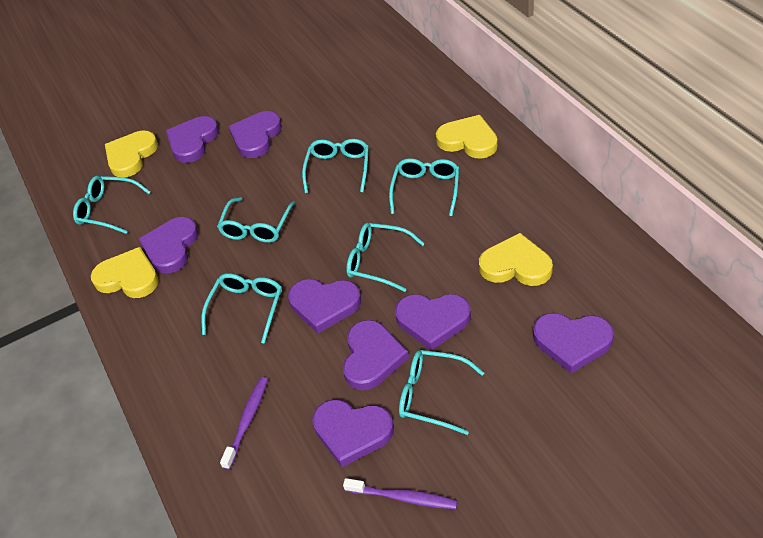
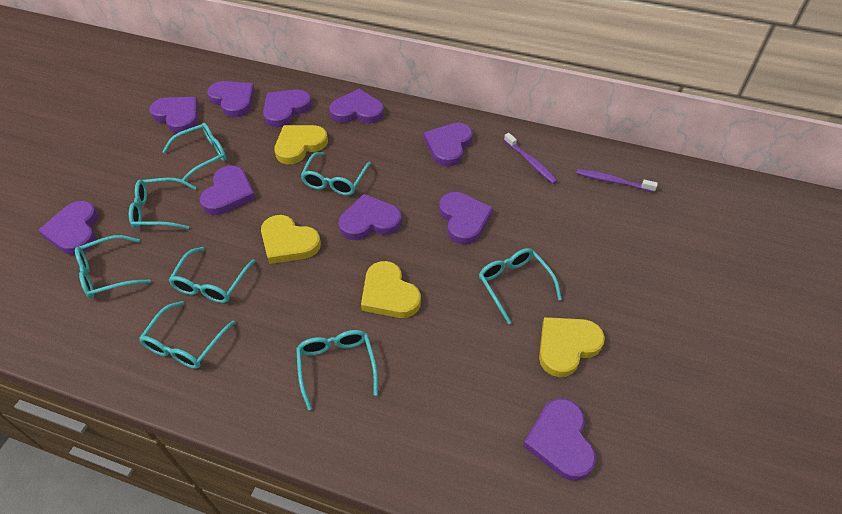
purple heart: 8 -> 10
turquoise glasses: 7 -> 8

